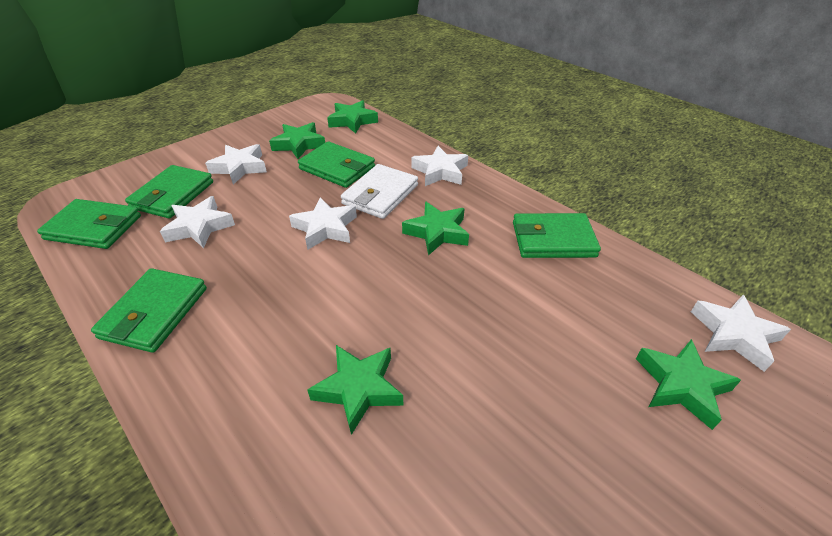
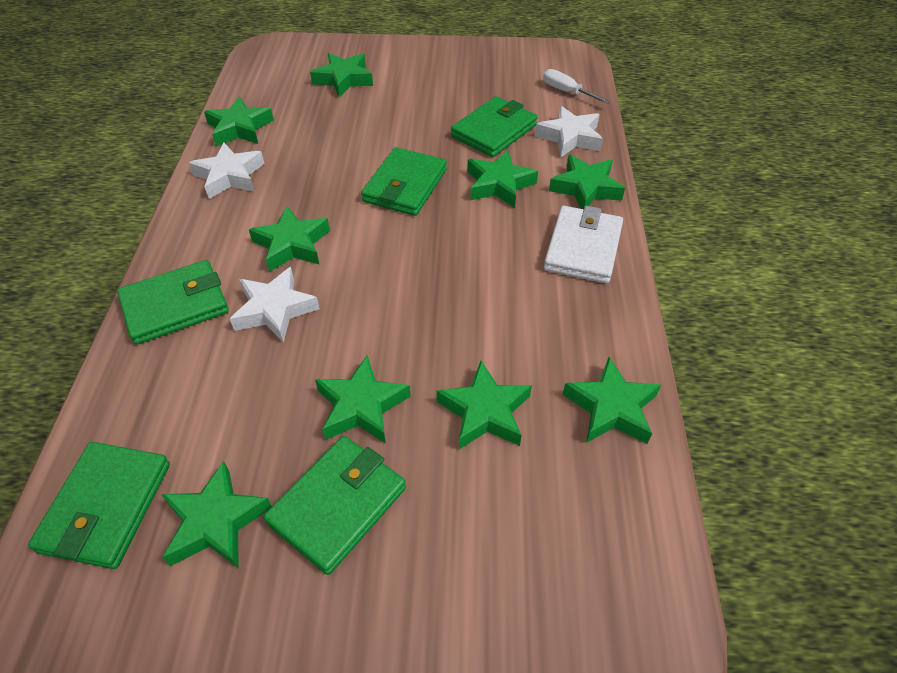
green star: 5 -> 9
white screwdriver: 0 -> 1
white star: 5 -> 3

